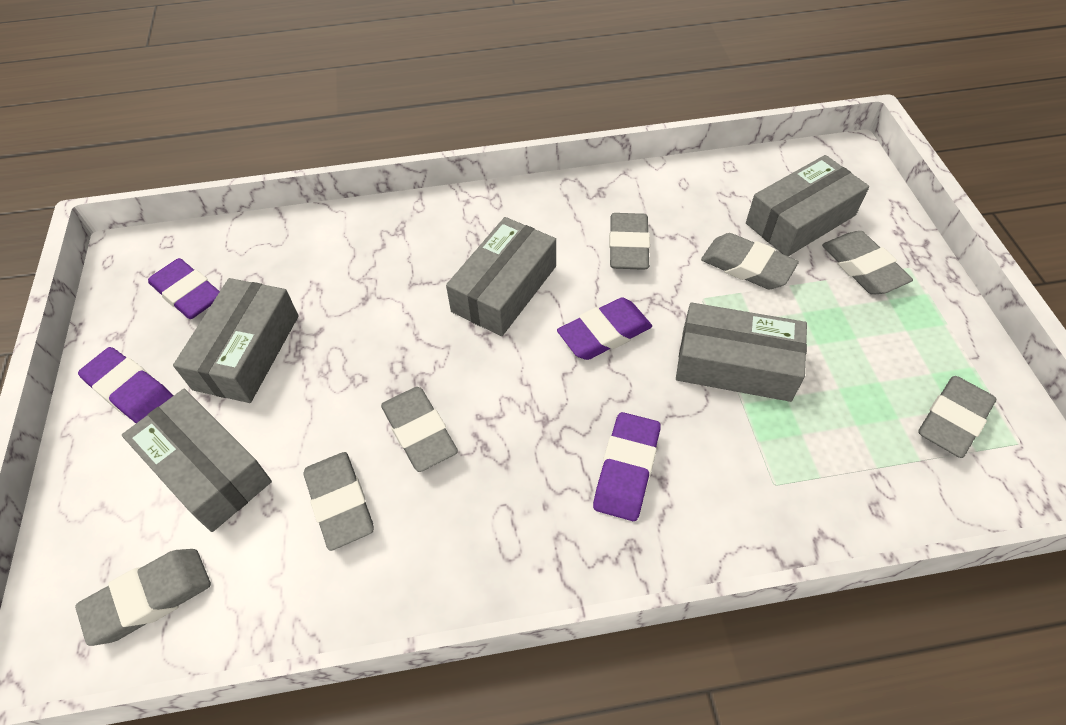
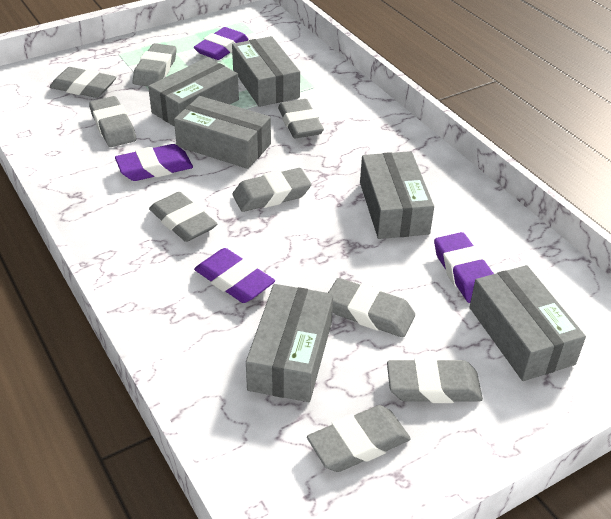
grey box: 5 -> 6
grey eraser: 7 -> 9

